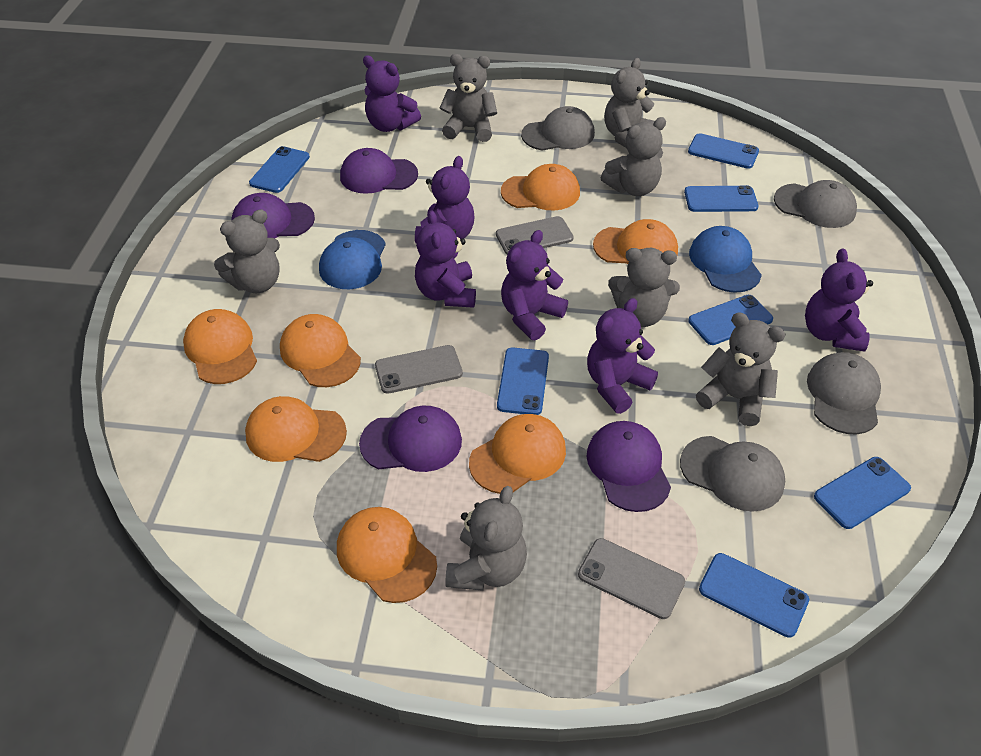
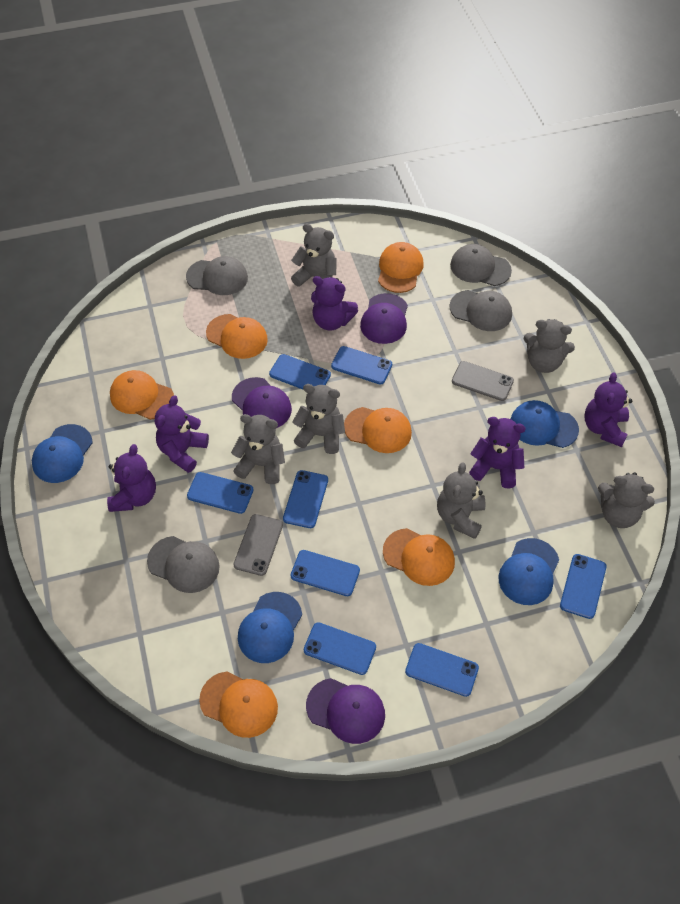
blue cap: 2 -> 4
blue phone: 7 -> 8
grey phone: 3 -> 2
grey teddy bear: 7 -> 6
orange cap: 7 -> 6
purple cap: 4 -> 3
purple teddy bear: 6 -> 5

